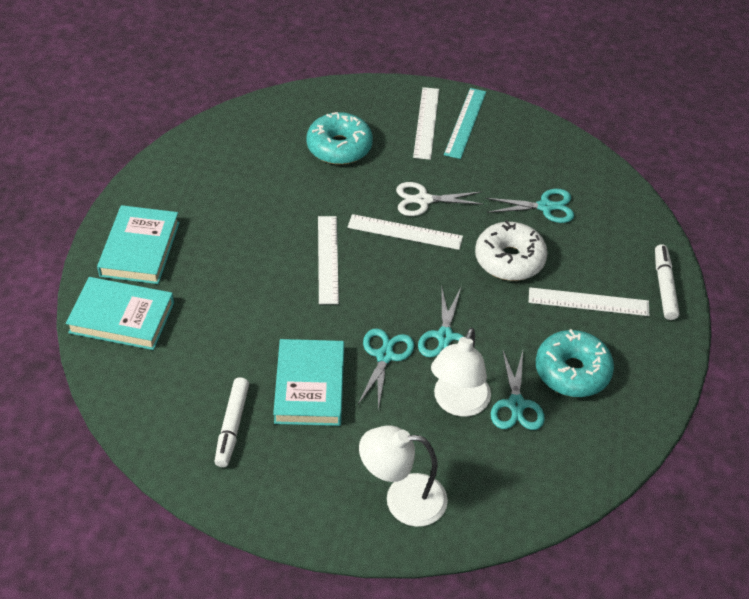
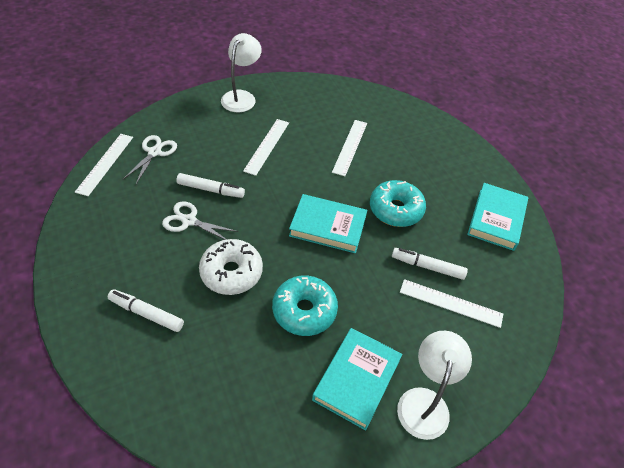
turquoise ruler: 1 -> 0
turquoise scissors: 4 -> 0
white marker: 2 -> 3
white scissors: 1 -> 2

